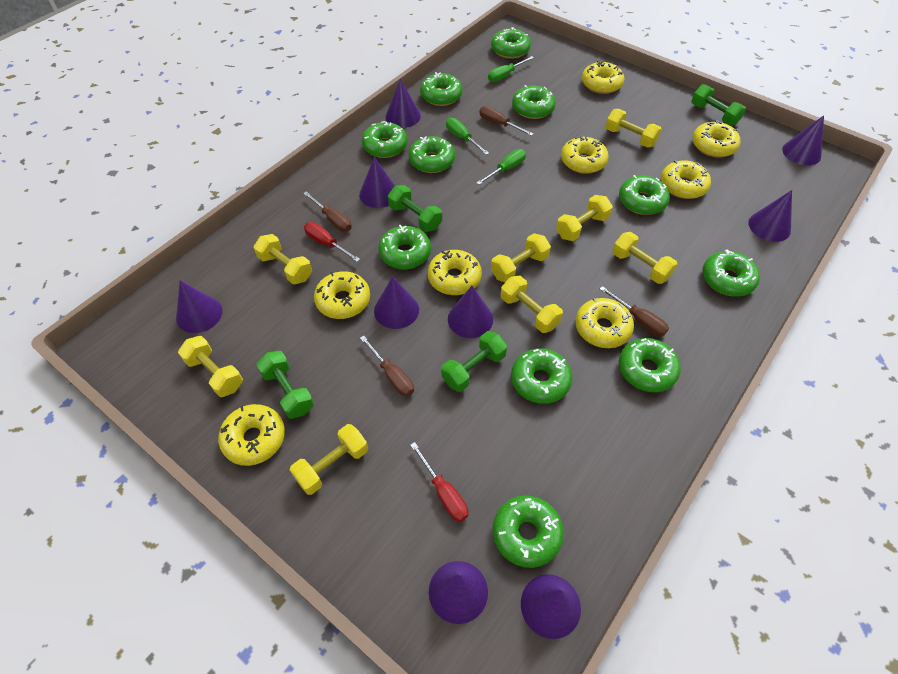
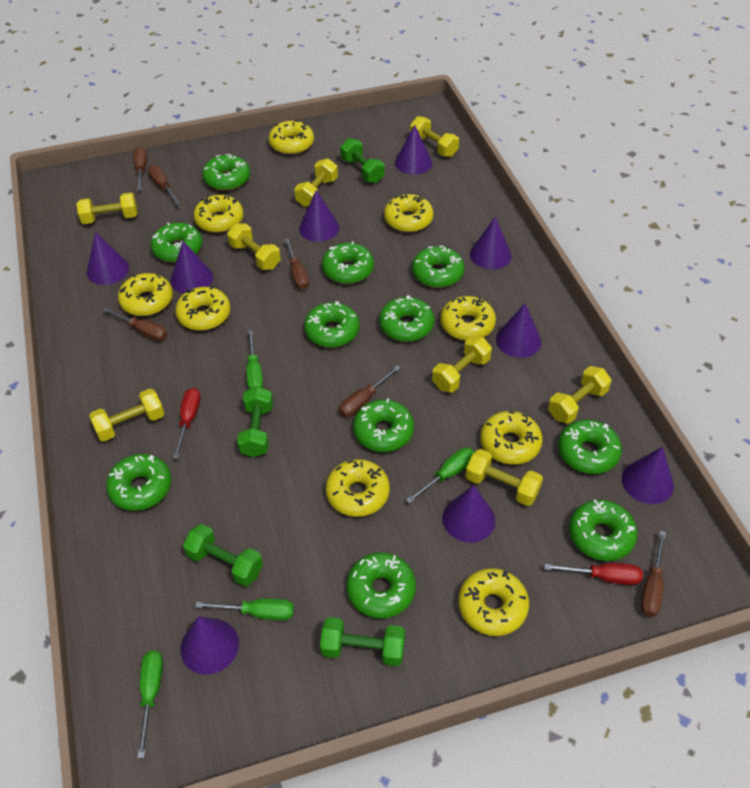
brown screwdriver: 4 -> 6
green screwdriver: 3 -> 4
yellow donut: 8 -> 9

